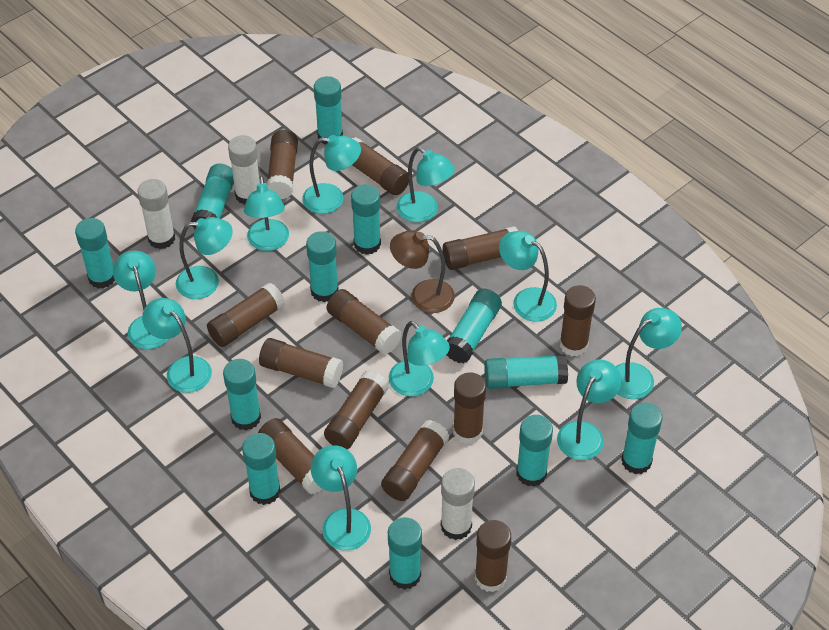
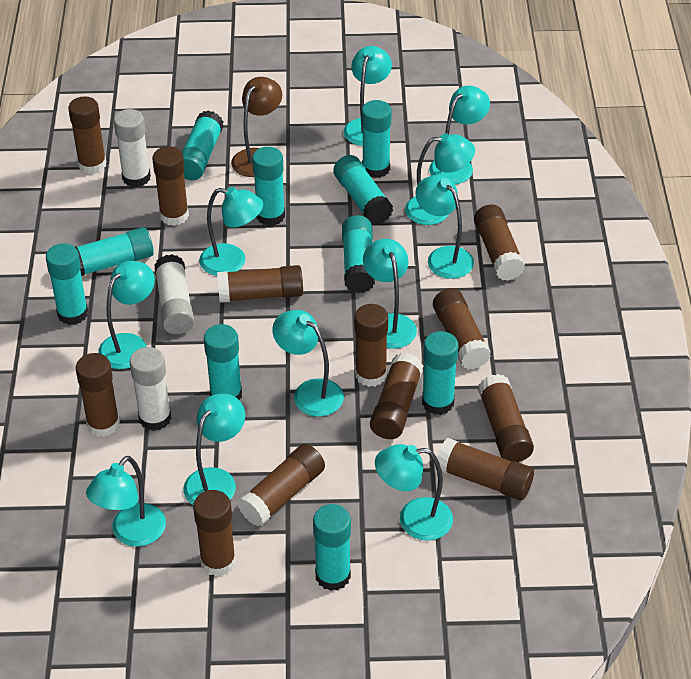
turquoise glue stick: 12 -> 10

